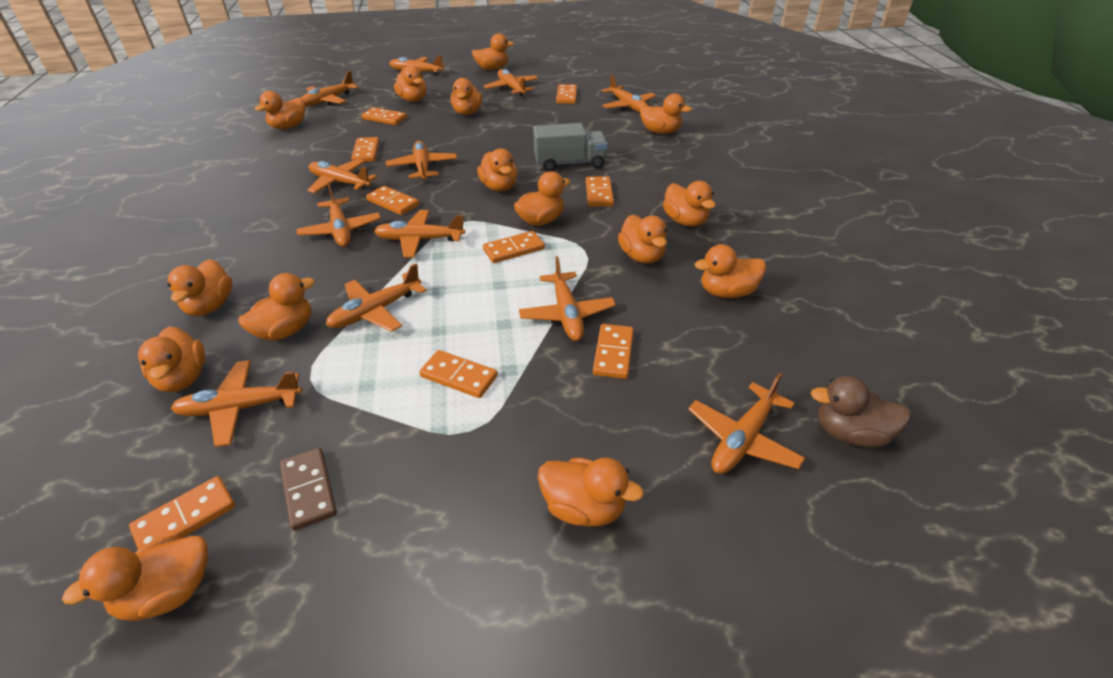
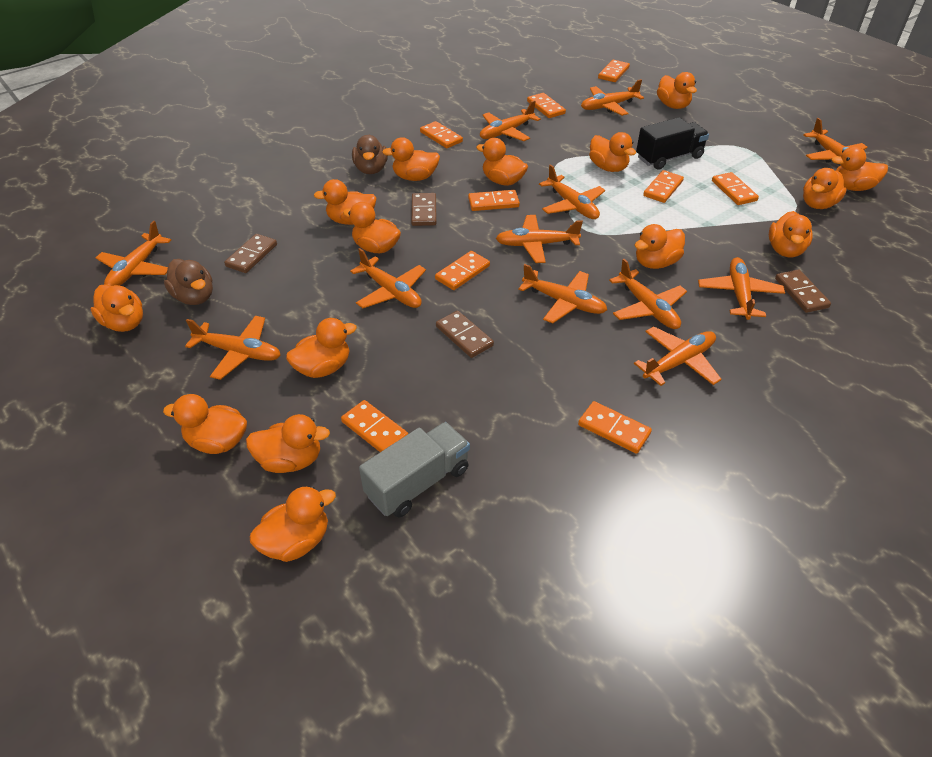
black truck: 0 -> 1
brown domino: 1 -> 4
brown duck: 1 -> 2

